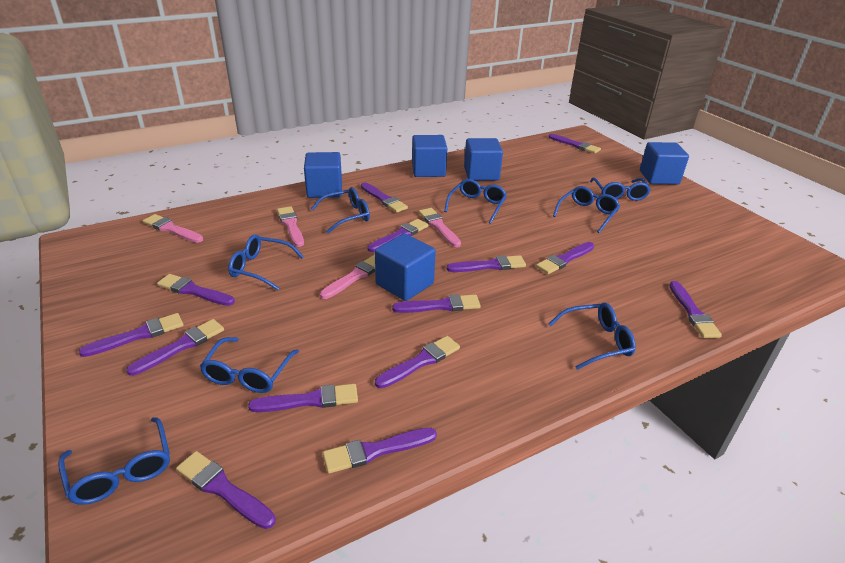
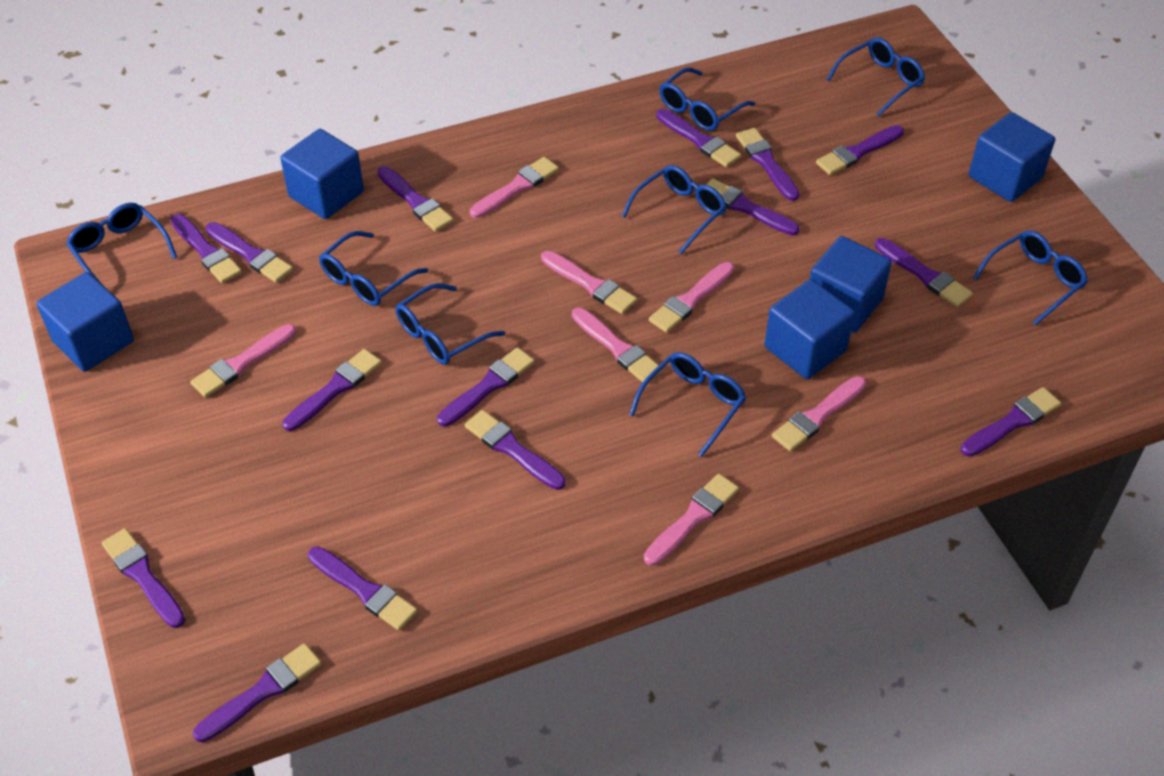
pink brush: 4 -> 7
purple brush: 14 -> 15

